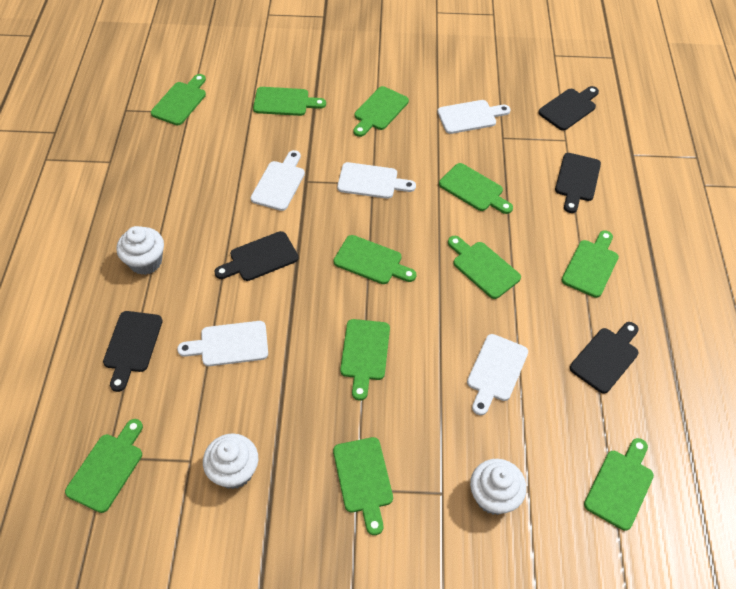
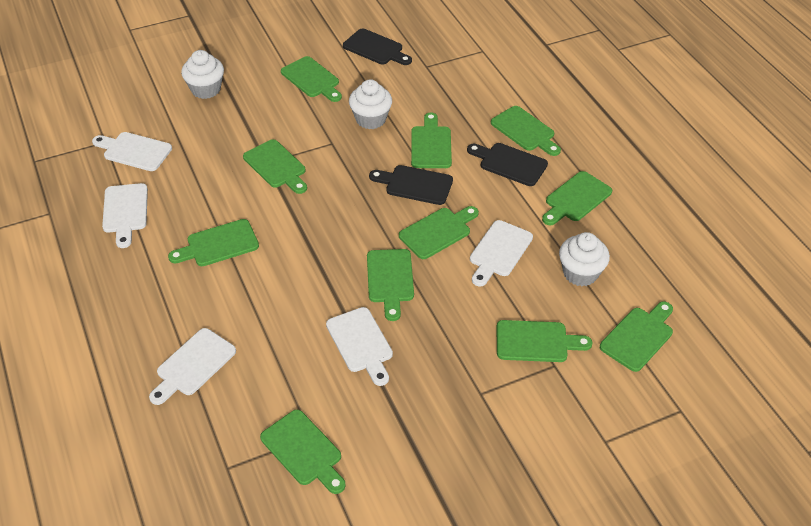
black cutting board: 5 -> 3

